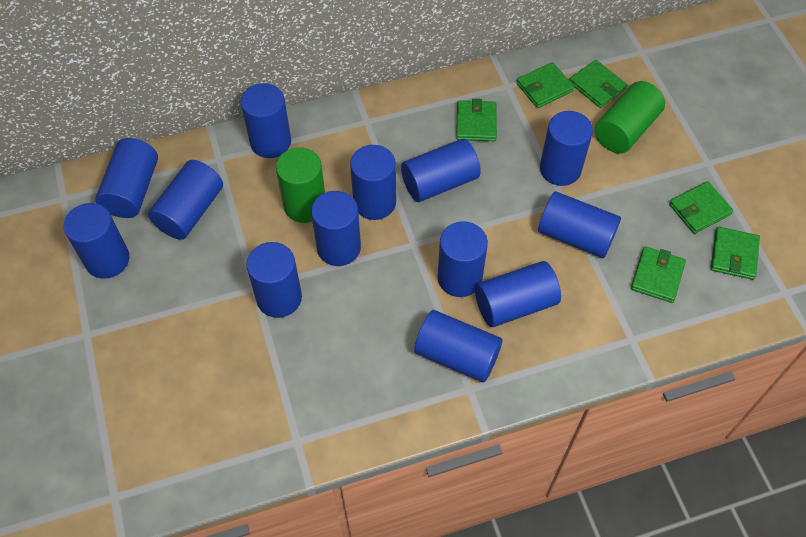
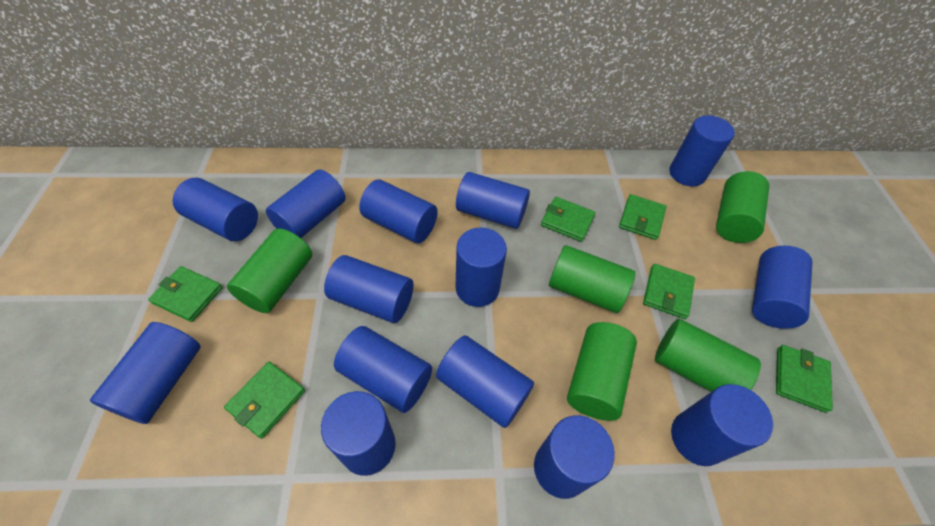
blue cylinder: 13 -> 14
green cylinder: 2 -> 5

